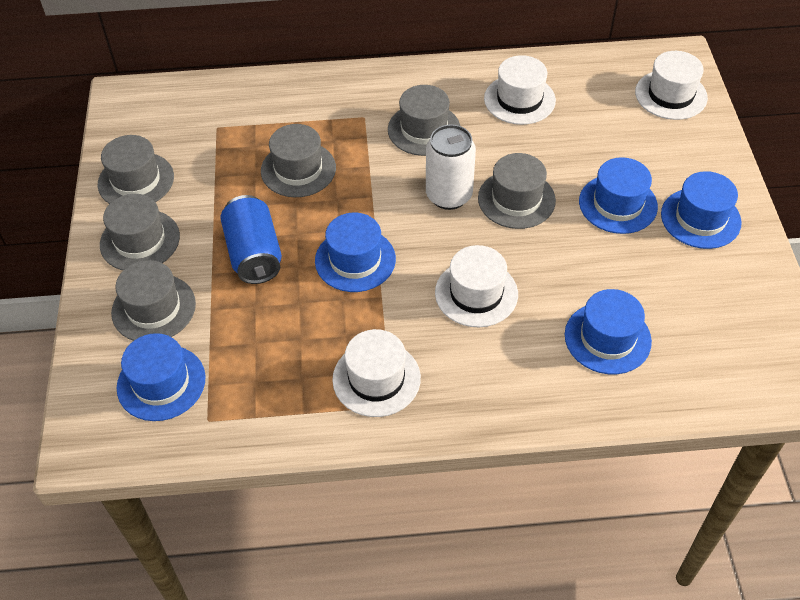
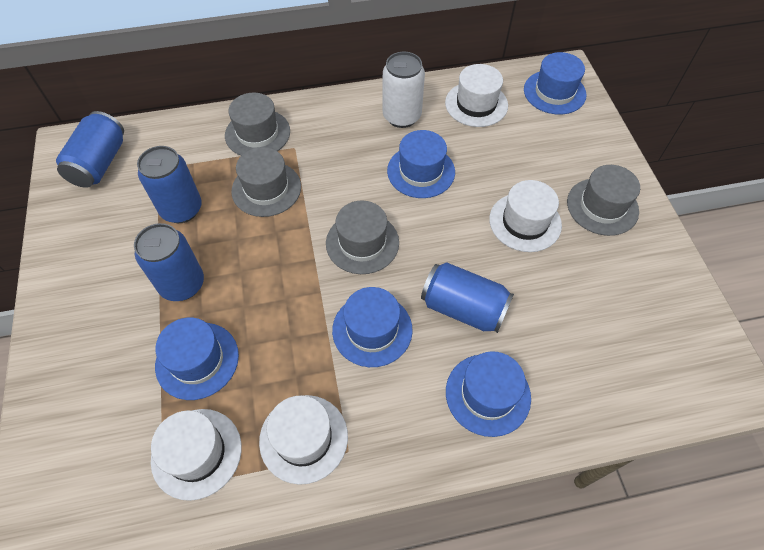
blue can: 1 -> 4
grey hat: 6 -> 4

